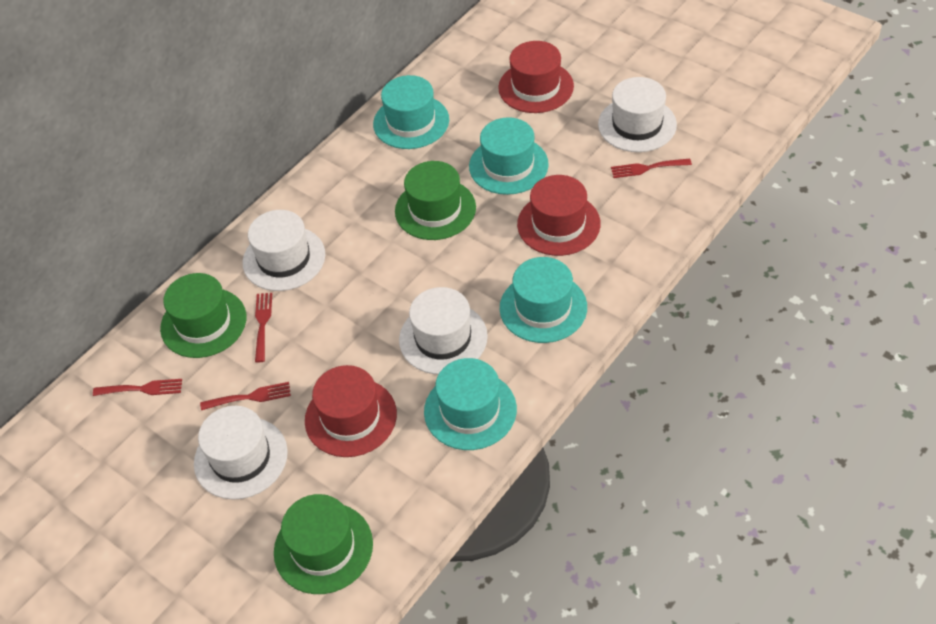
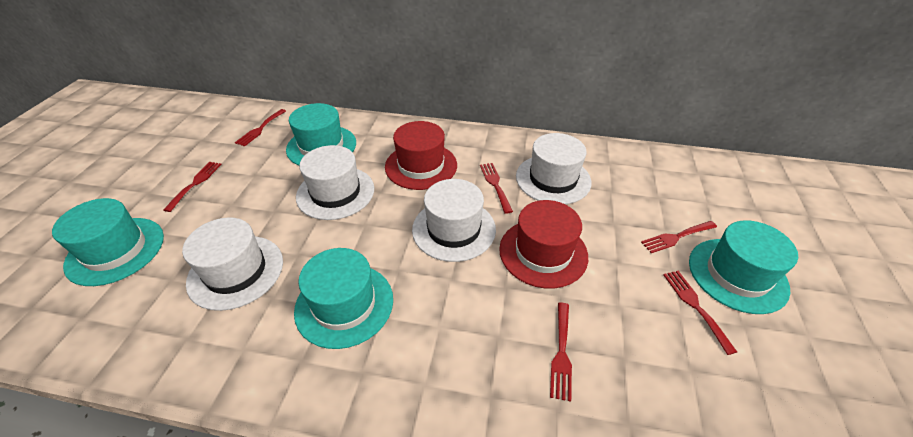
green hat: 3 -> 0
red fork: 4 -> 6
red hat: 3 -> 2

